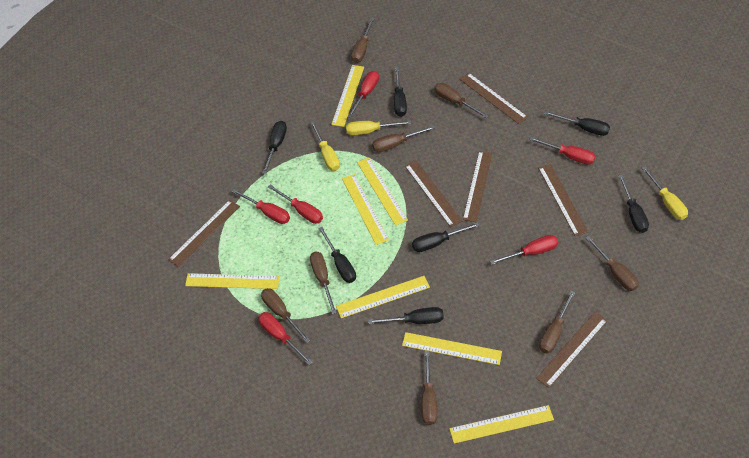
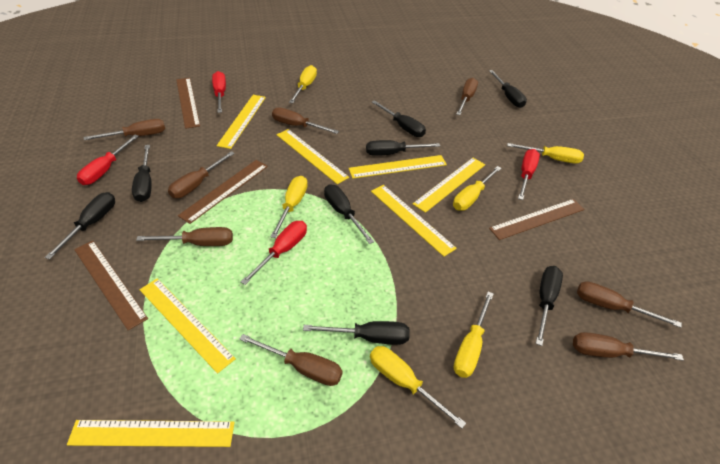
black screwdriver: 7 -> 8
brown ruler: 6 -> 4
red screwdriver: 6 -> 4
yellow screwdriver: 3 -> 6

